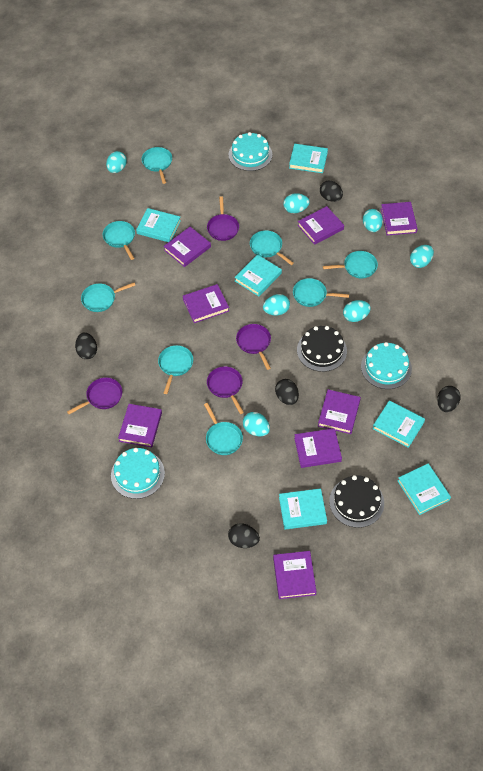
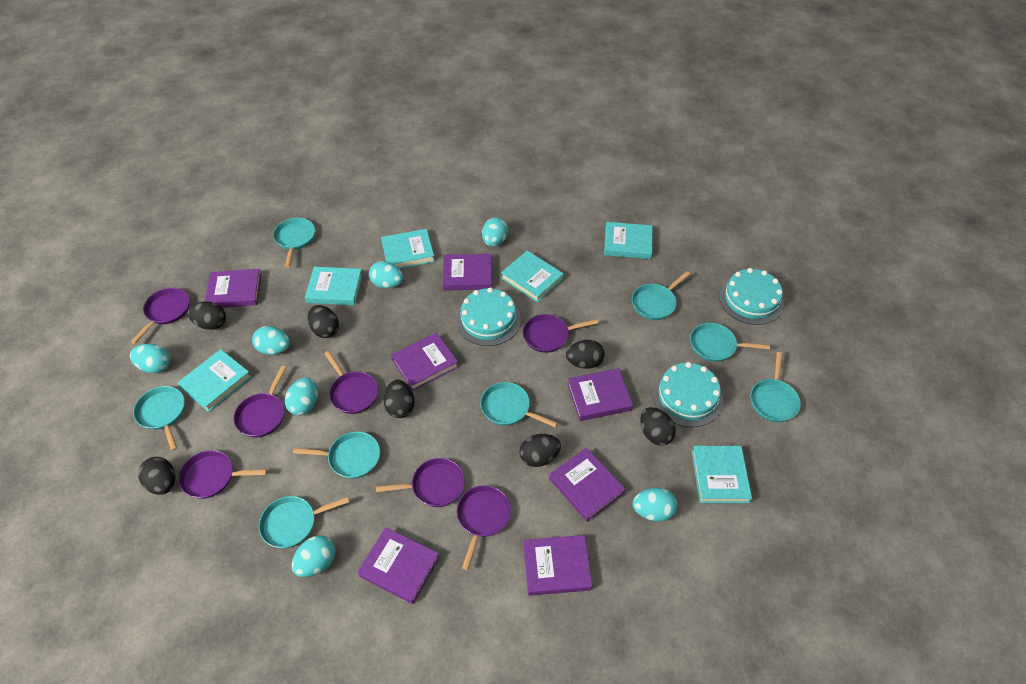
black cake: 2 -> 0
black egg: 5 -> 7
purple book: 8 -> 7
purple pan: 4 -> 7

